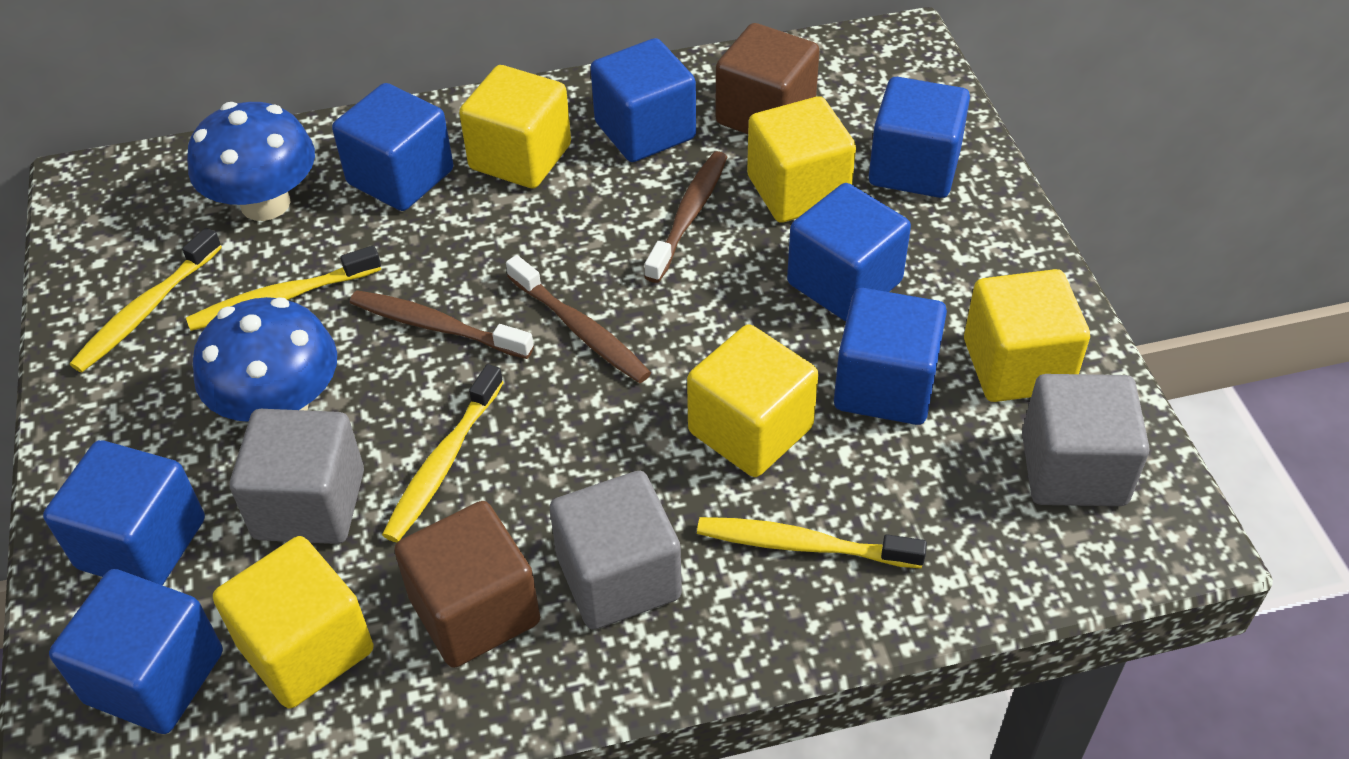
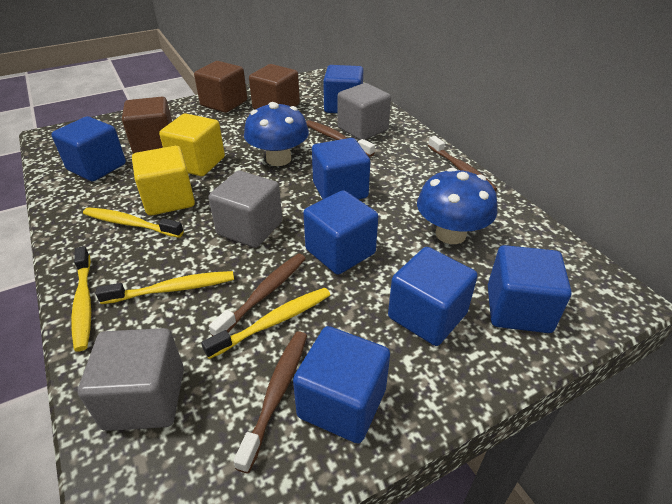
brown cube: 2 -> 3
brown toothbrush: 3 -> 4
yellow cube: 5 -> 2

